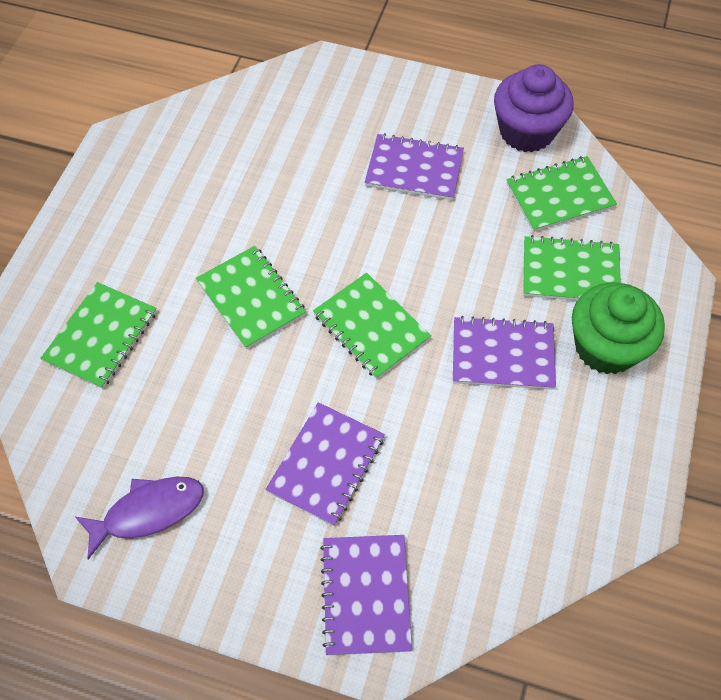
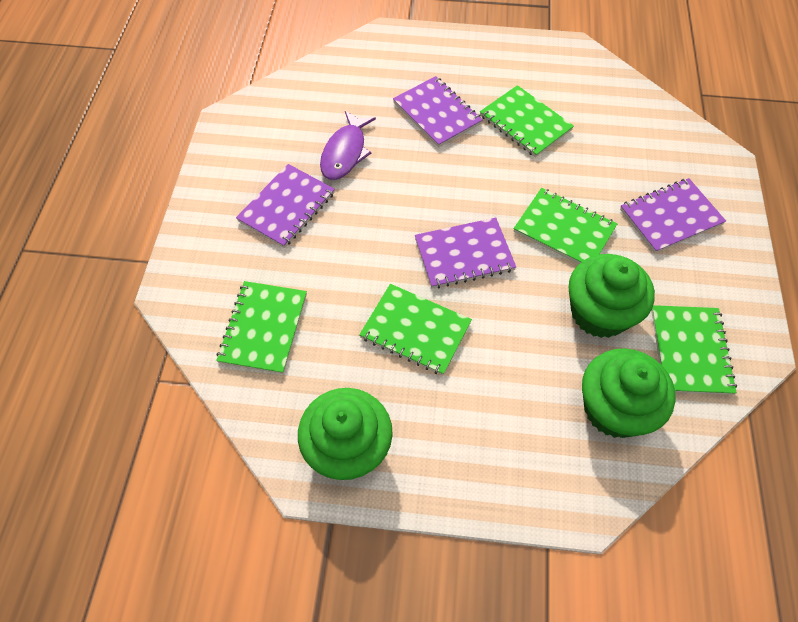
green cupcake: 1 -> 3
purple cupcake: 1 -> 0

